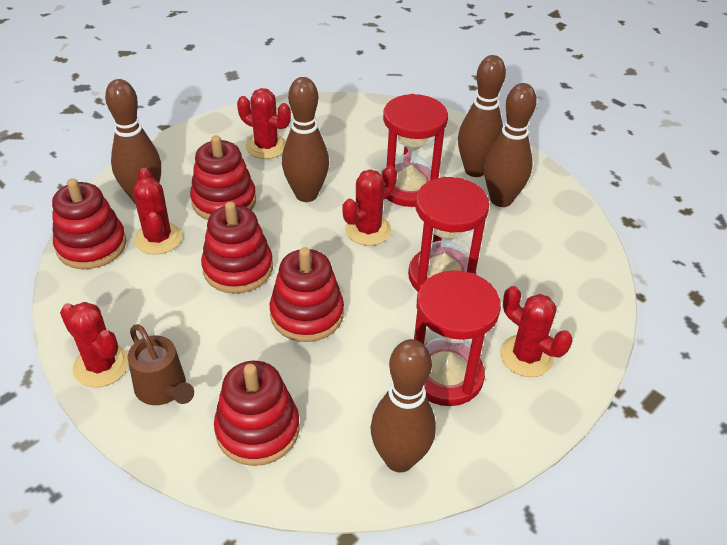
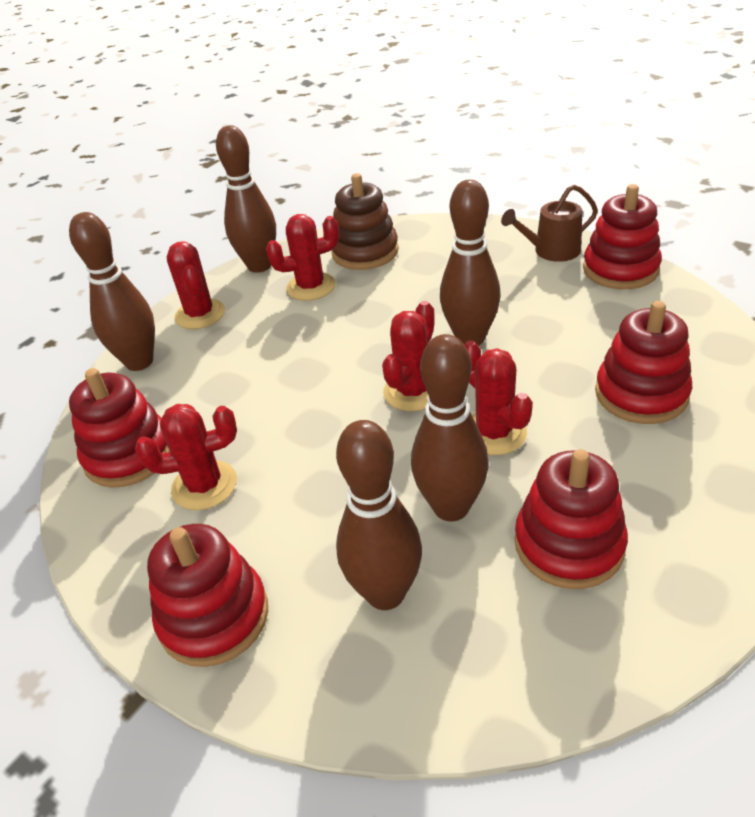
brown stacking toy: 0 -> 1
red hourglass: 3 -> 0

